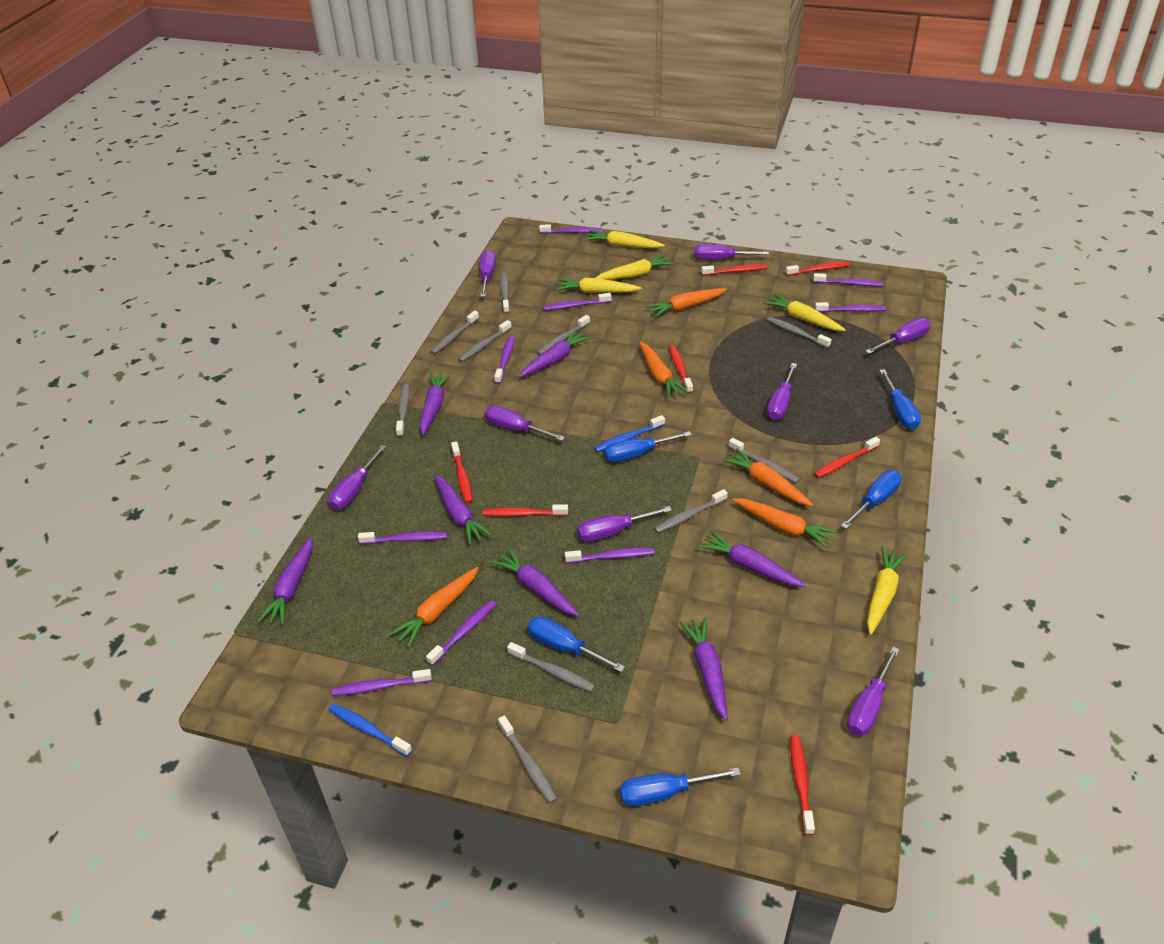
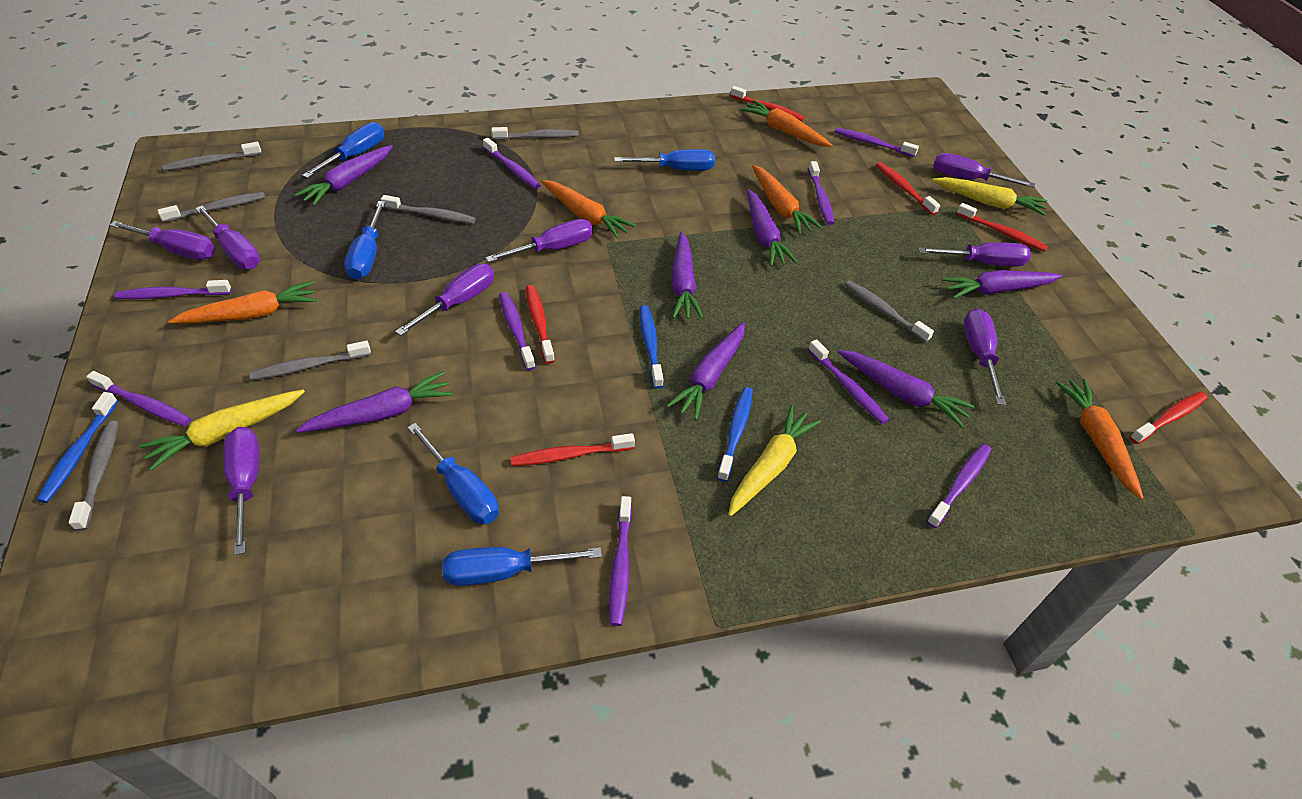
blue toothbrush: 2 -> 3
grey toothbrush: 10 -> 7
red toothbrush: 7 -> 6
yellow carrot: 5 -> 3

